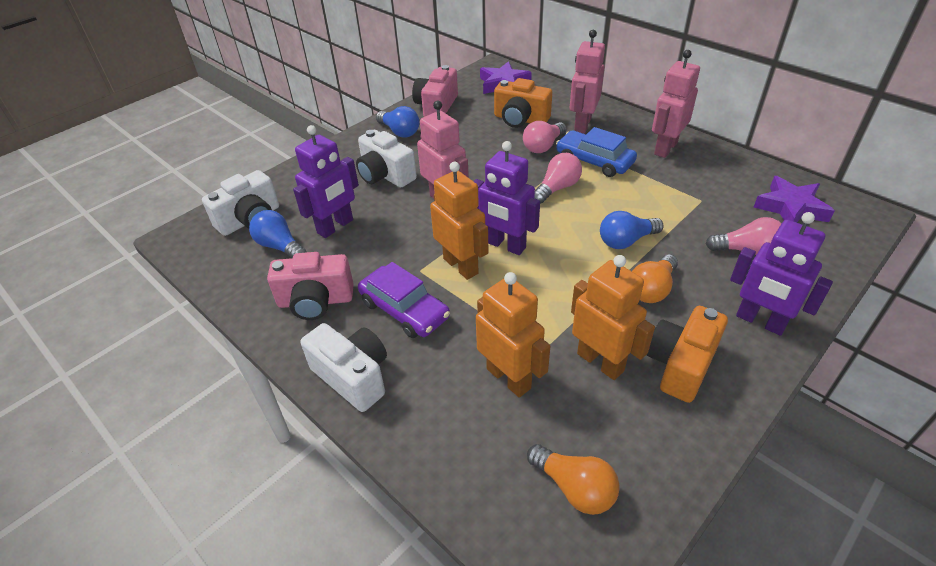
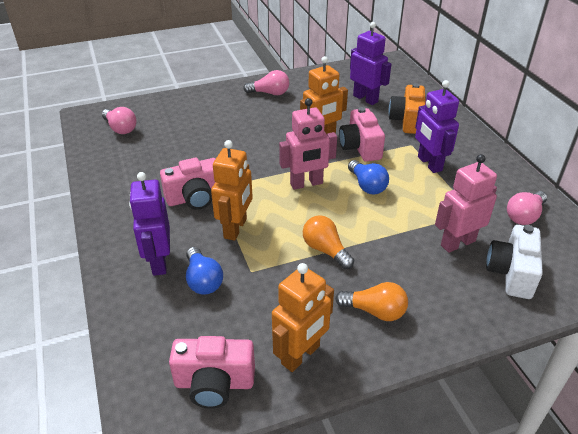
blue car: 1 -> 0
blue light bulb: 3 -> 2
orange camera: 2 -> 1
pink camera: 2 -> 3
pink robot: 3 -> 2
purple car: 1 -> 0
purple star: 2 -> 0
white camera: 3 -> 1

